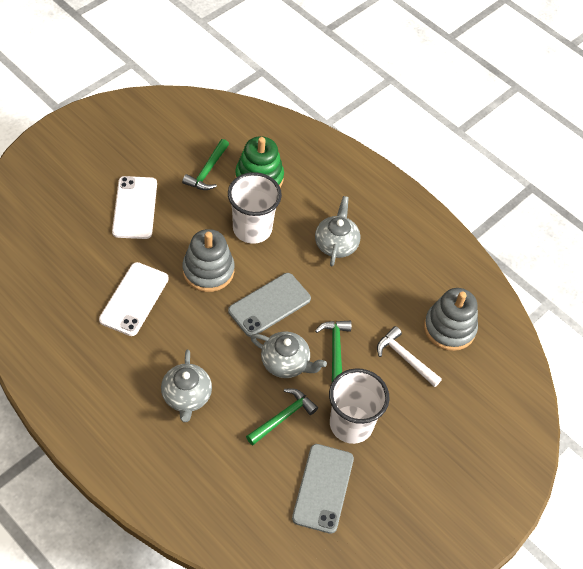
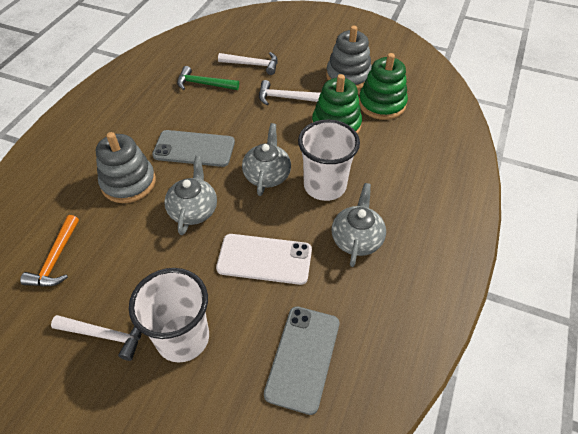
green hammer: 3 -> 1
green stacking toy: 1 -> 2
orange hammer: 0 -> 1
white hammer: 1 -> 3
white phone: 2 -> 1

